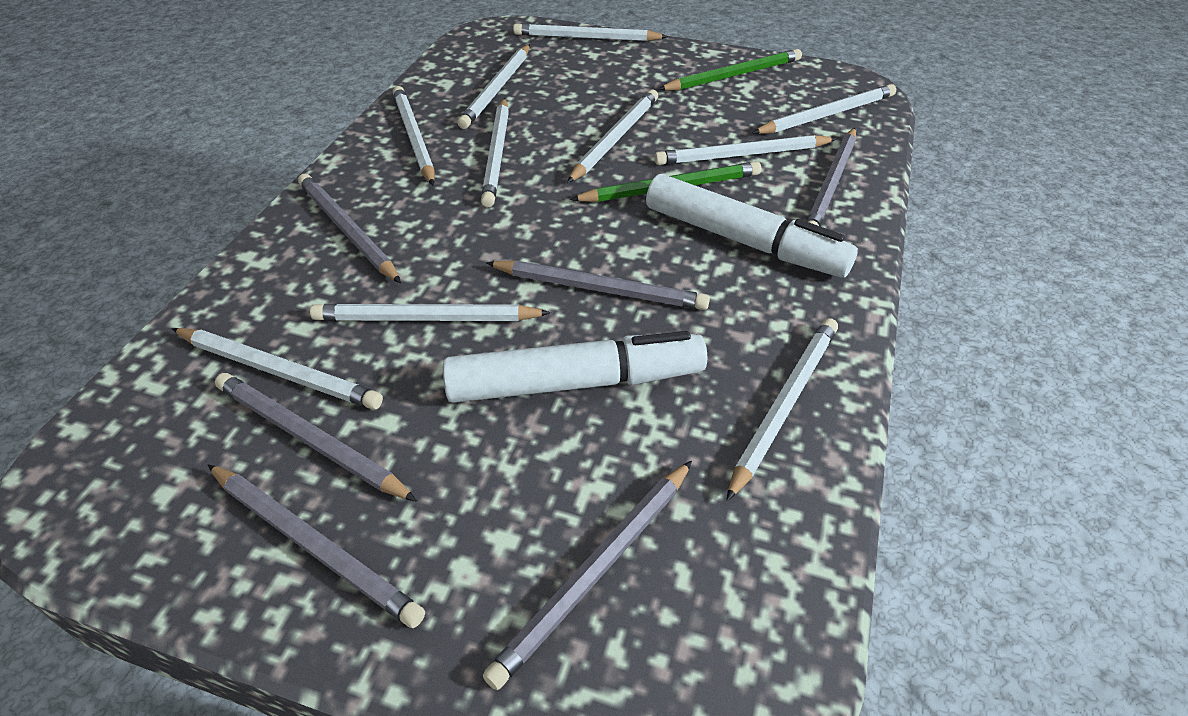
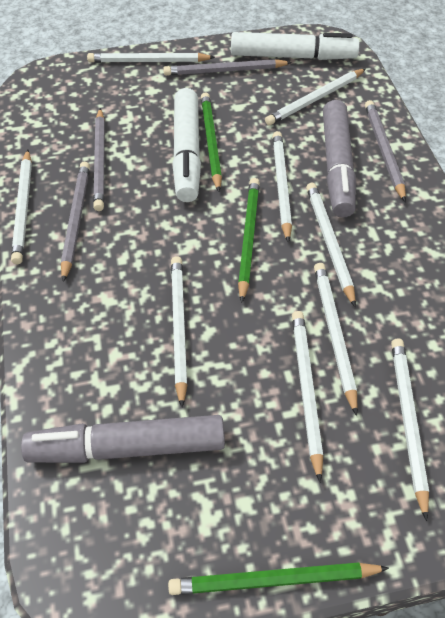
green pencil: 2 -> 3
grey marker: 0 -> 2
grey pencil: 6 -> 4
white pencil: 10 -> 9

